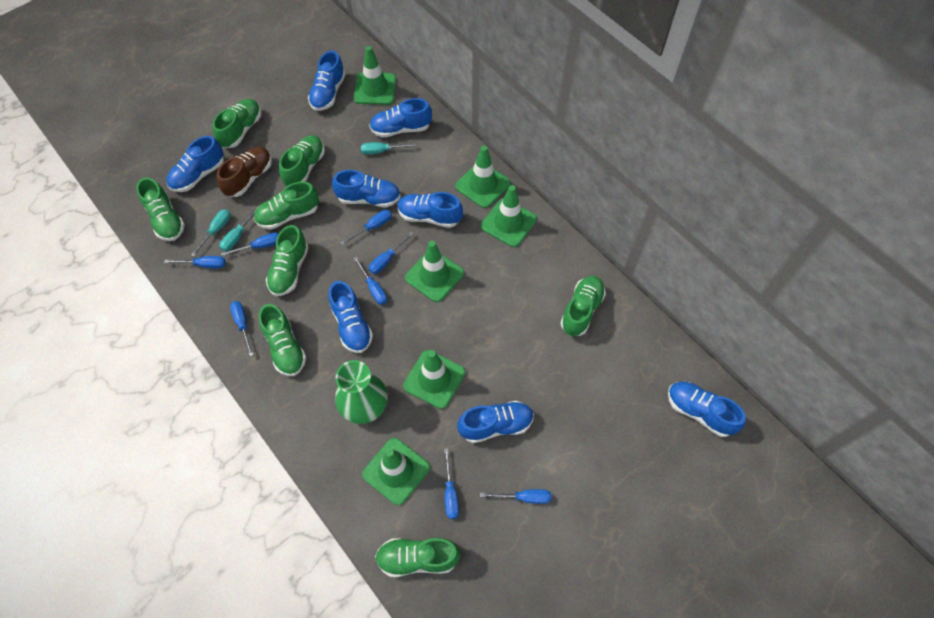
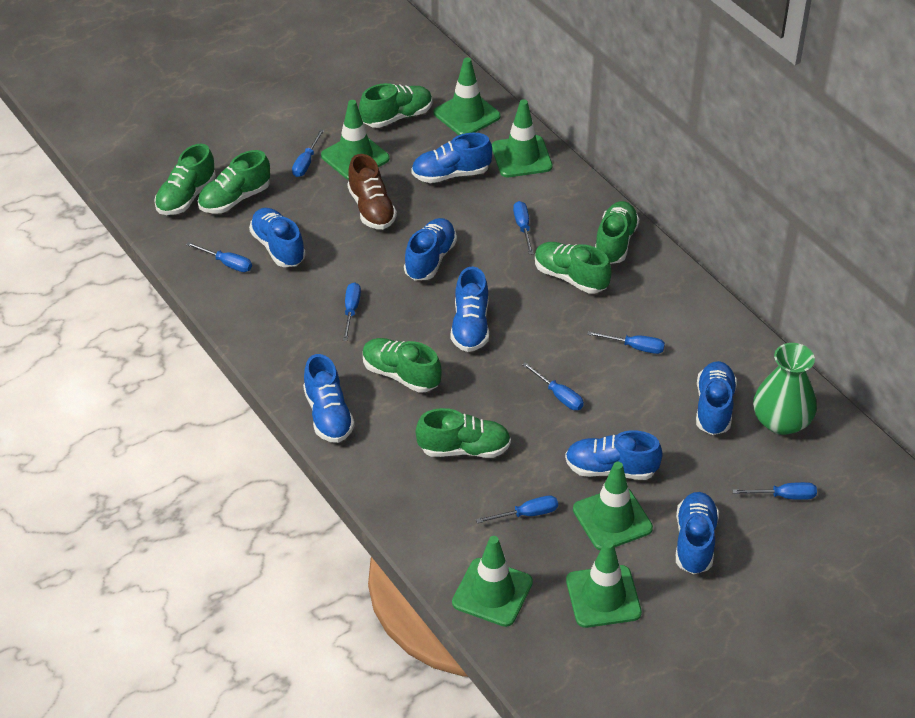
green shoe: 8 -> 7
turquoise screwdriver: 3 -> 0

